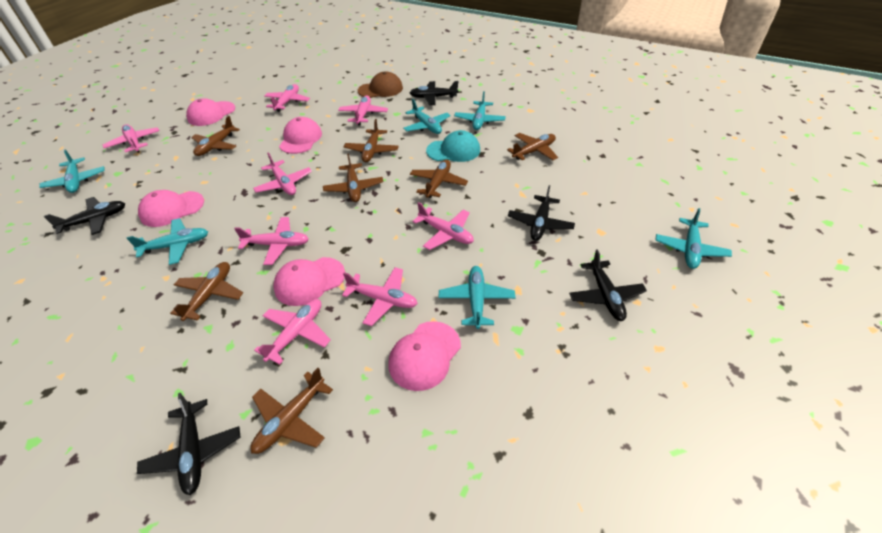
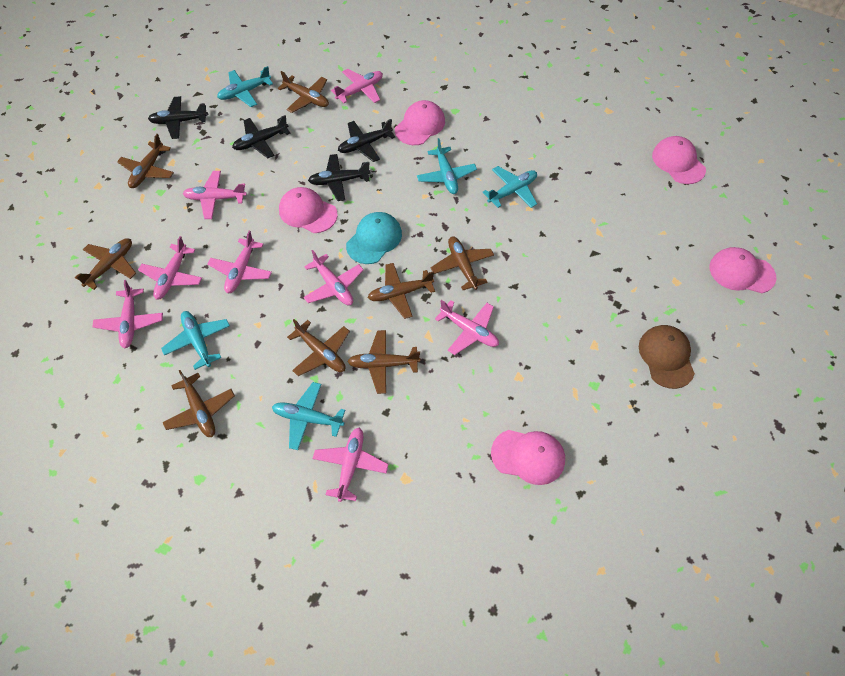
black plane: 5 -> 4
brown plane: 7 -> 8
turquoise plane: 6 -> 5

